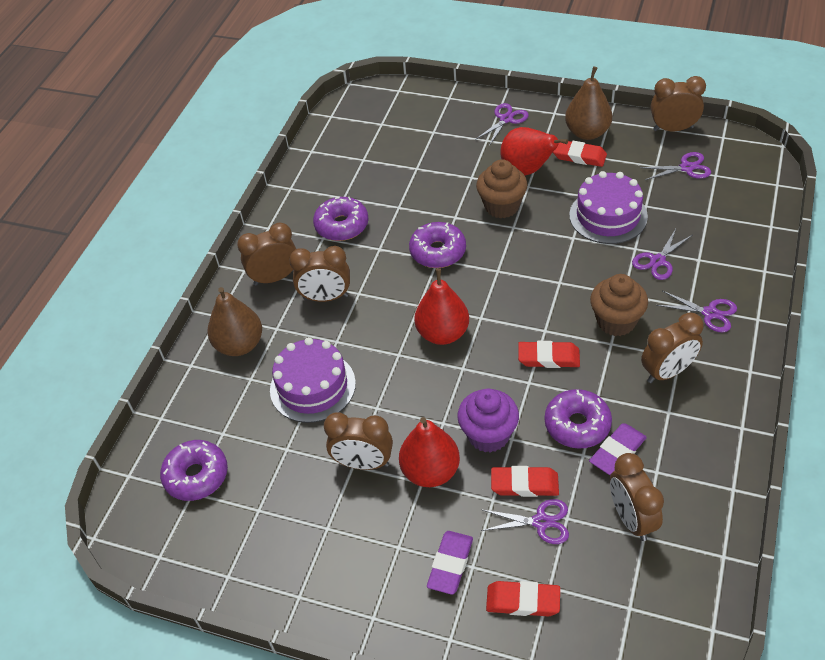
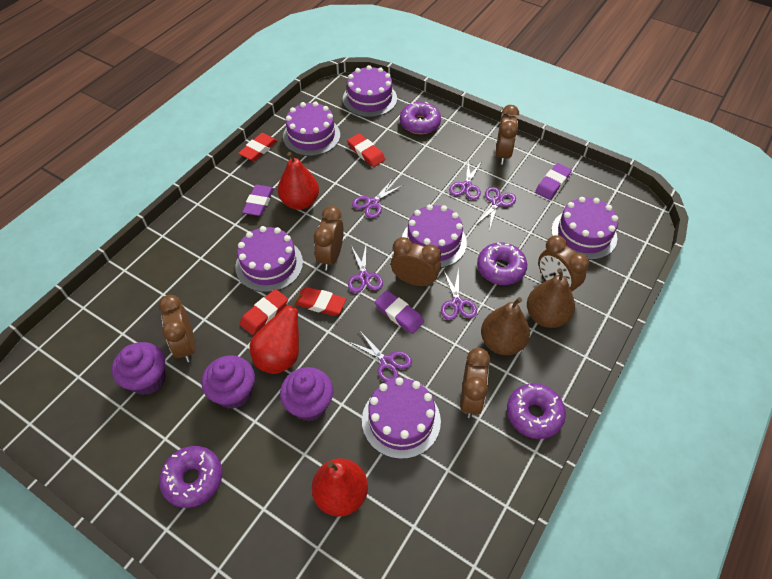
brown cupcake: 2 -> 0
purple cake: 2 -> 6
purple cupcake: 1 -> 3
purple eraser: 2 -> 3
purple scissors: 5 -> 6

